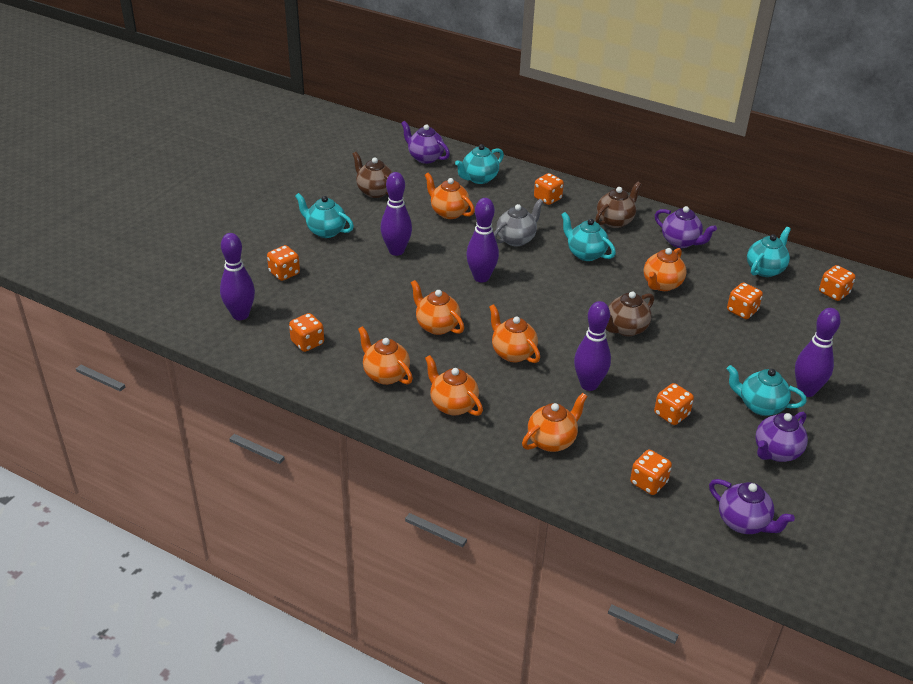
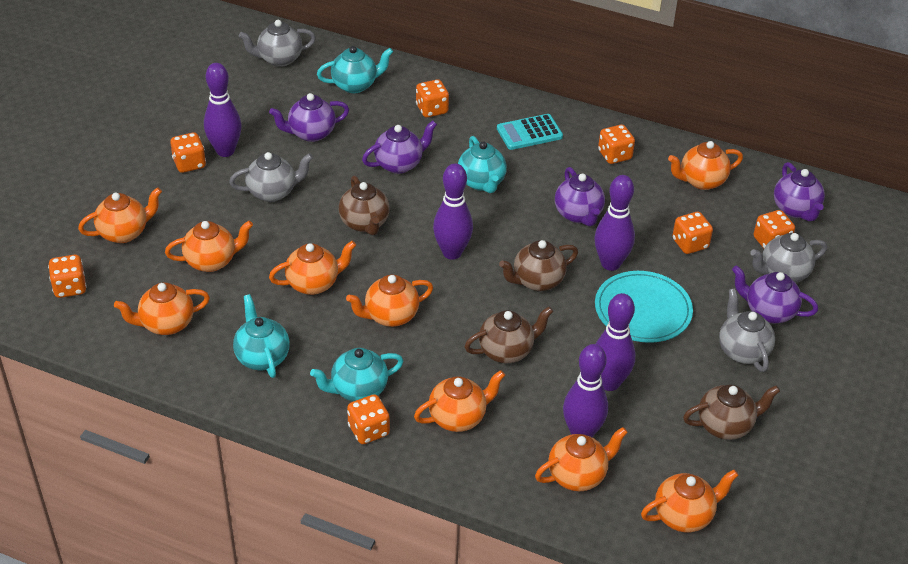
brown teapot: 3 -> 4
grey teapot: 1 -> 4
orange teapot: 7 -> 9
purple teapot: 4 -> 5
turquoise calculator: 0 -> 1
turquoise plate: 0 -> 1
turquoise teapot: 5 -> 4

